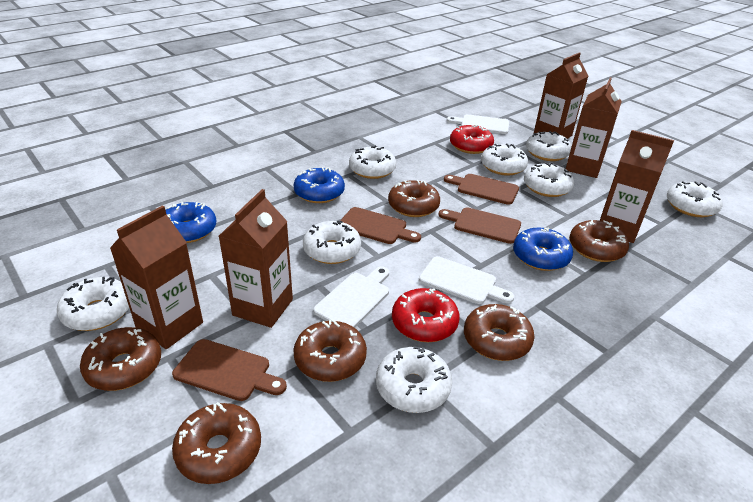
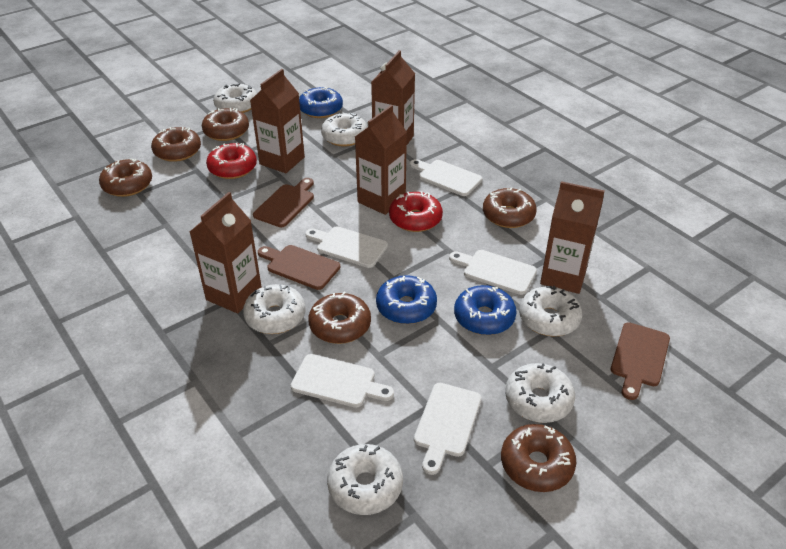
brown cutting board: 4 -> 3
white cutting board: 3 -> 5
white donut: 8 -> 6

